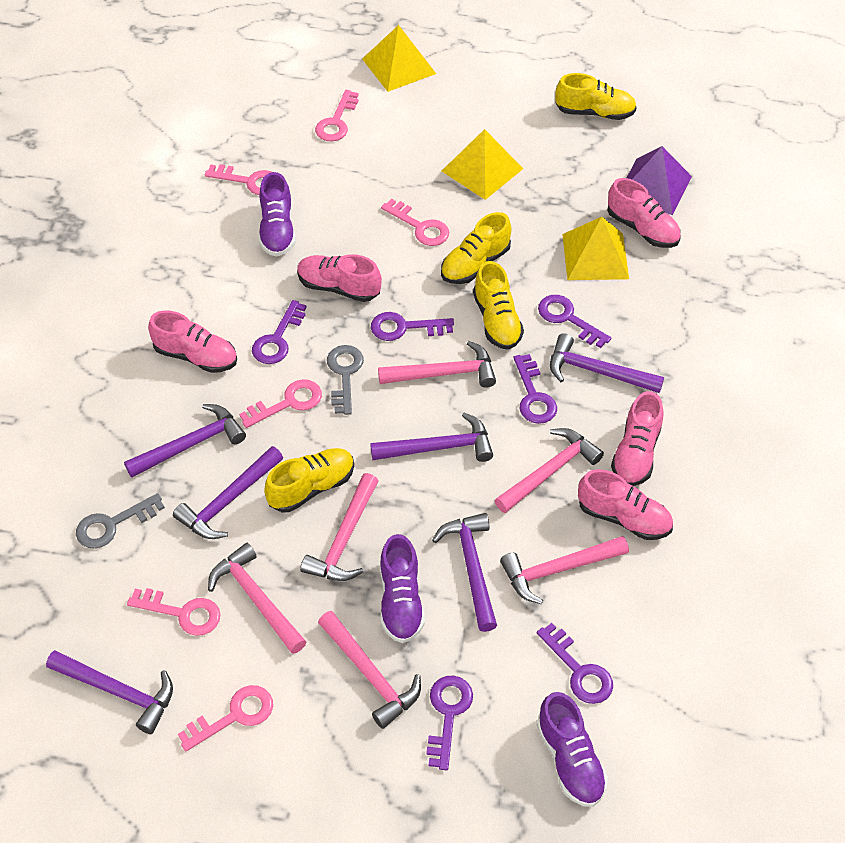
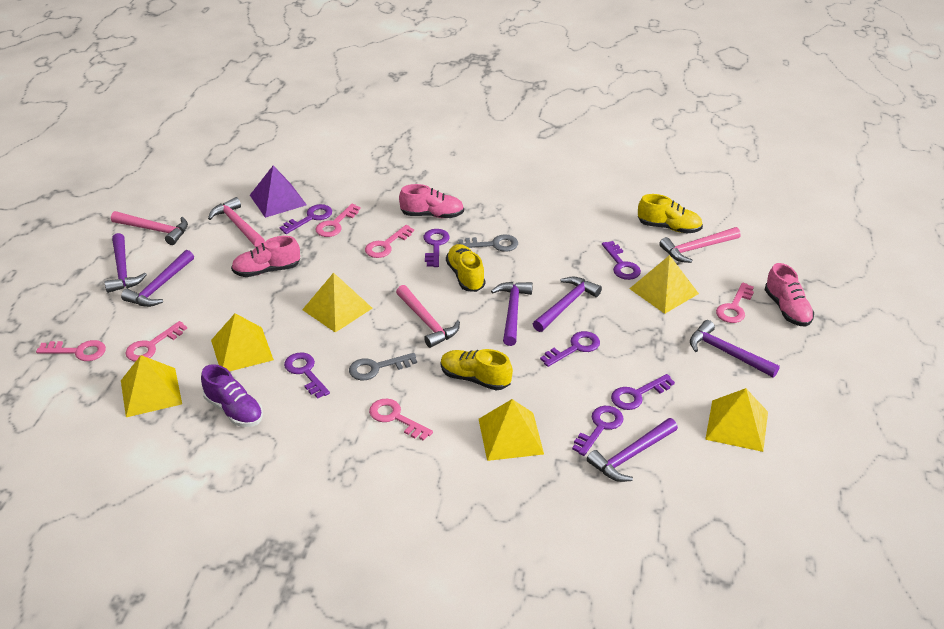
pink hammer: 6 -> 4
pink shoe: 5 -> 3
purple key: 6 -> 7
purple shoe: 3 -> 1
yellow pyramid: 3 -> 6
yellow shoe: 4 -> 3

